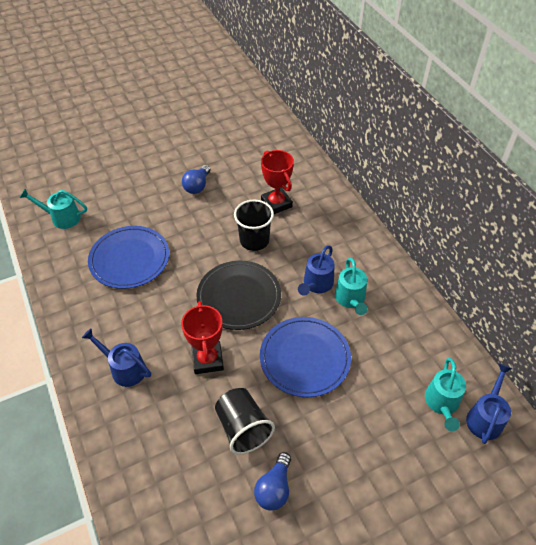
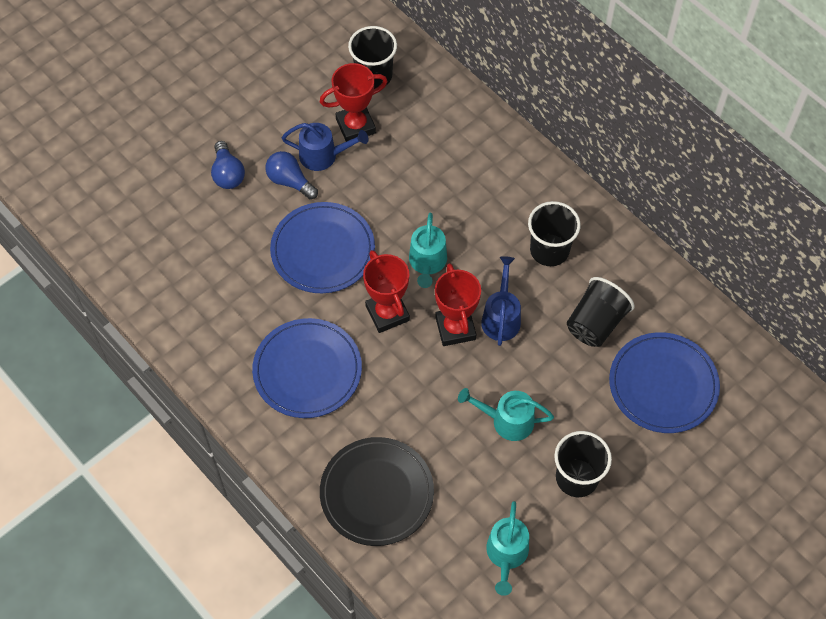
black cup: 2 -> 4
blue plate: 2 -> 3
blue watering can: 3 -> 2
red trophy: 2 -> 3

